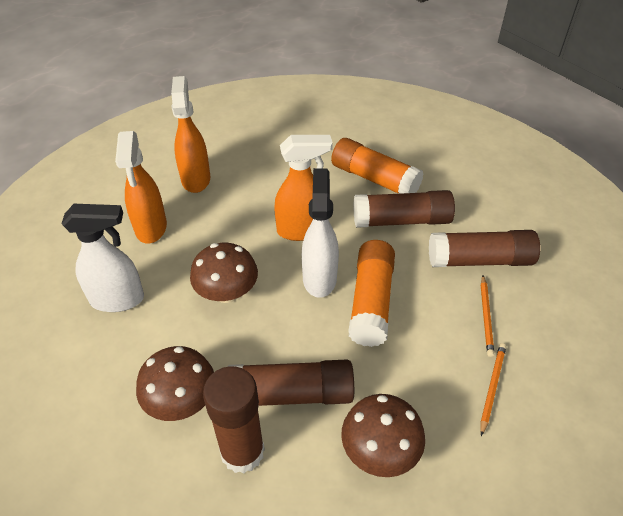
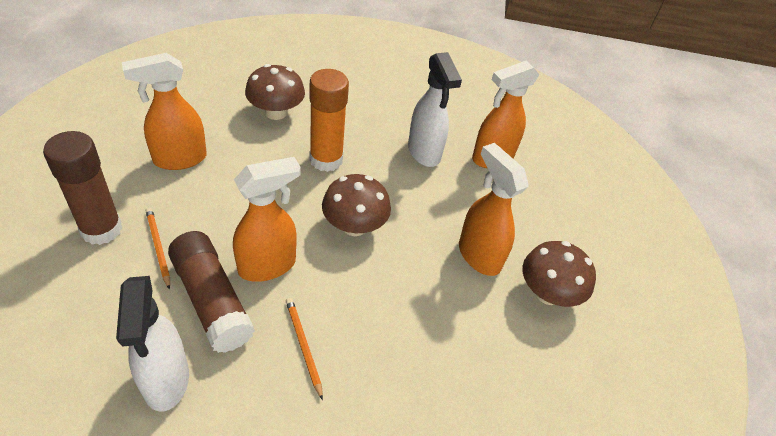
brown glue stick: 4 -> 2
orange glue stick: 2 -> 1
orange spray bottle: 3 -> 4

